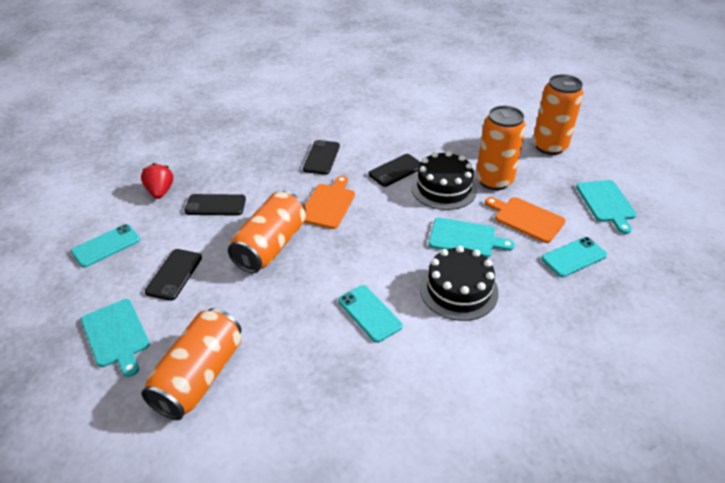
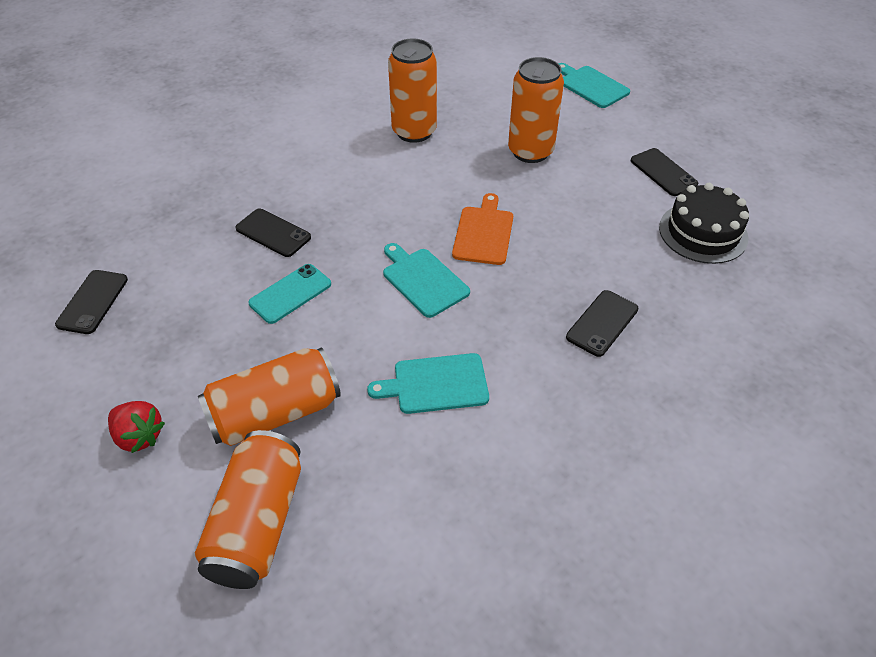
black cake: 2 -> 1
orange cutting board: 2 -> 1
turquoise phone: 3 -> 1

